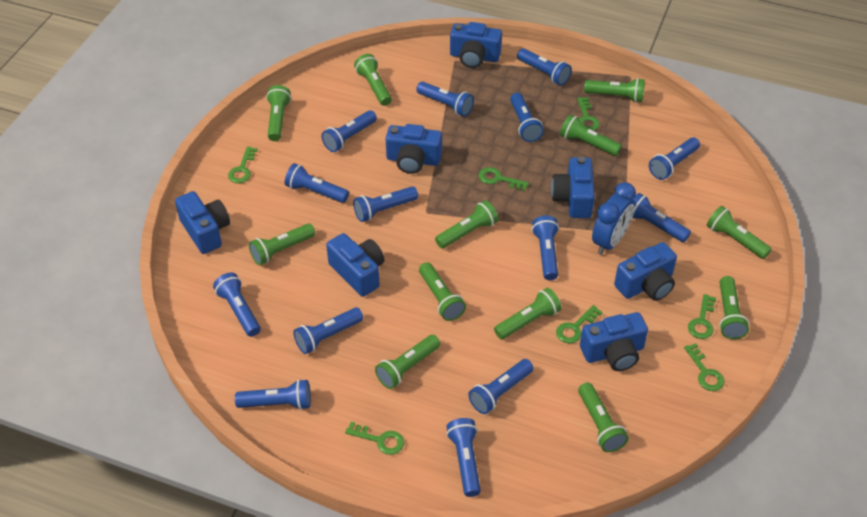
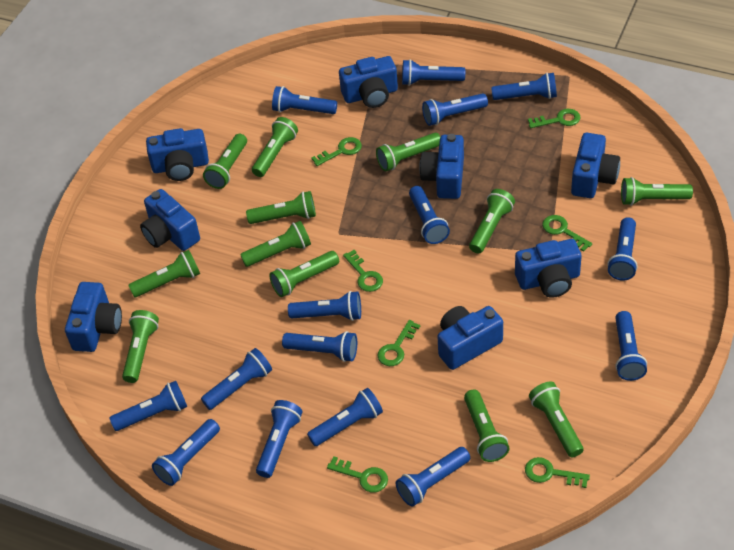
blue camera: 7 -> 8
blue clock: 1 -> 0
blue flashlight: 14 -> 15

